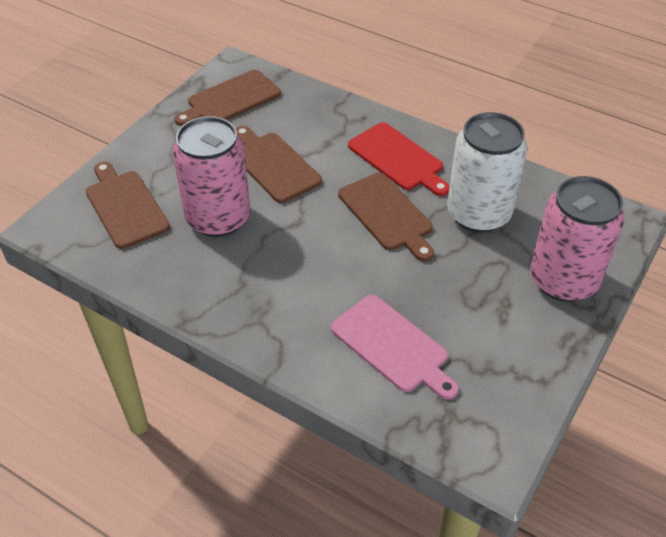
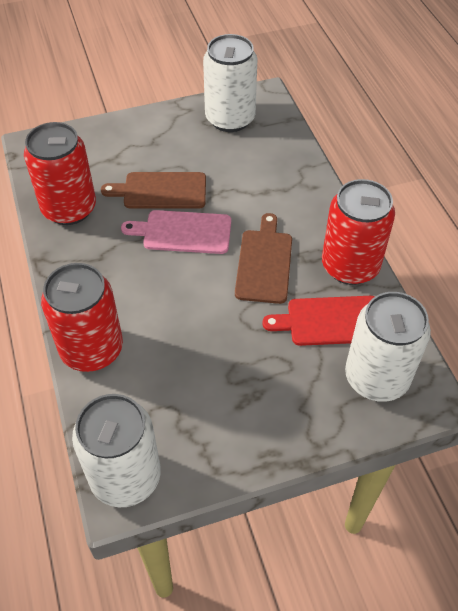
brown cutting board: 4 -> 2
pink can: 2 -> 0
red can: 0 -> 3
white can: 1 -> 3

